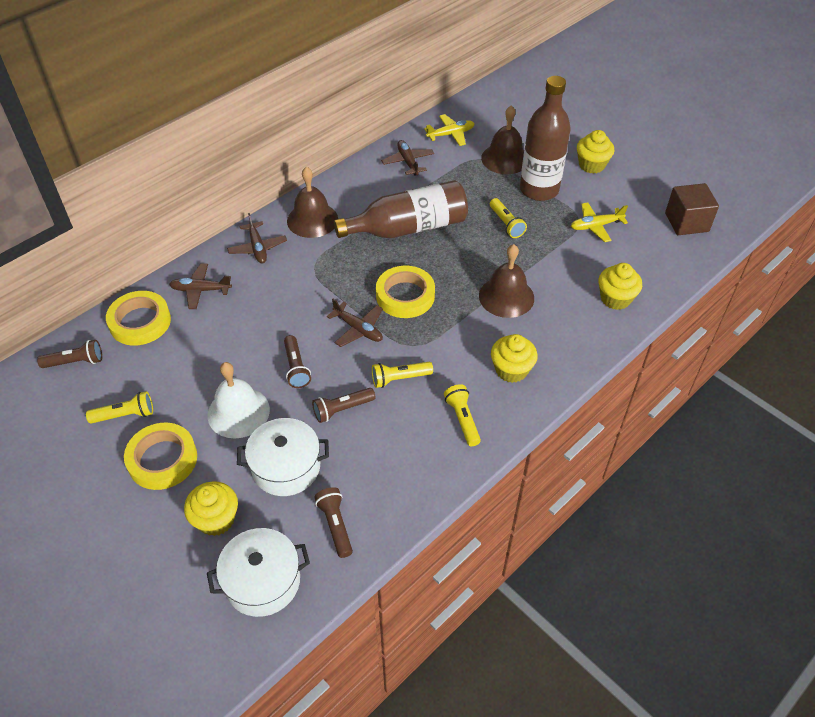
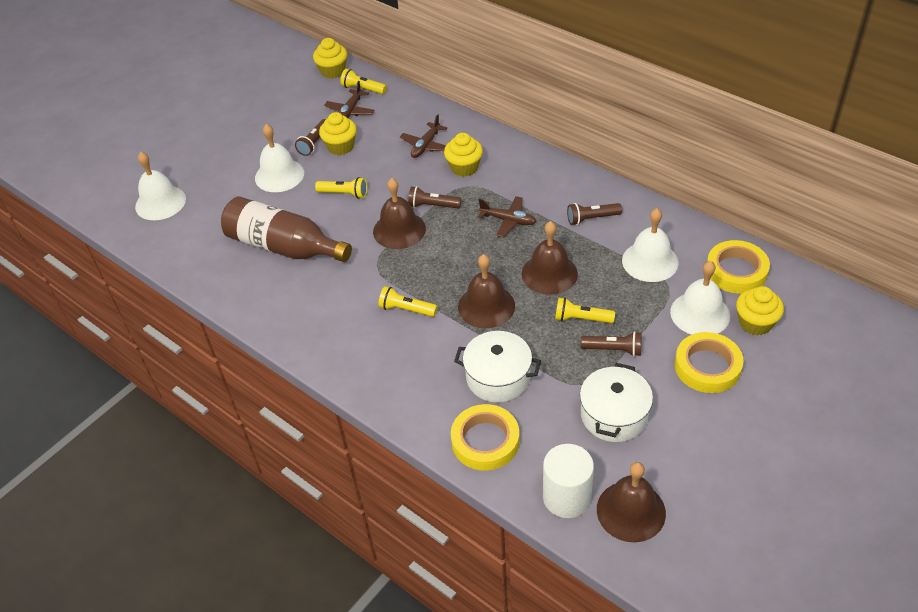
brown bell: 3 -> 4
brown bottle: 2 -> 1
brown cube: 1 -> 0
brown plane: 4 -> 3
white bell: 1 -> 4
white cylinder: 0 -> 1
yellow plane: 2 -> 0

